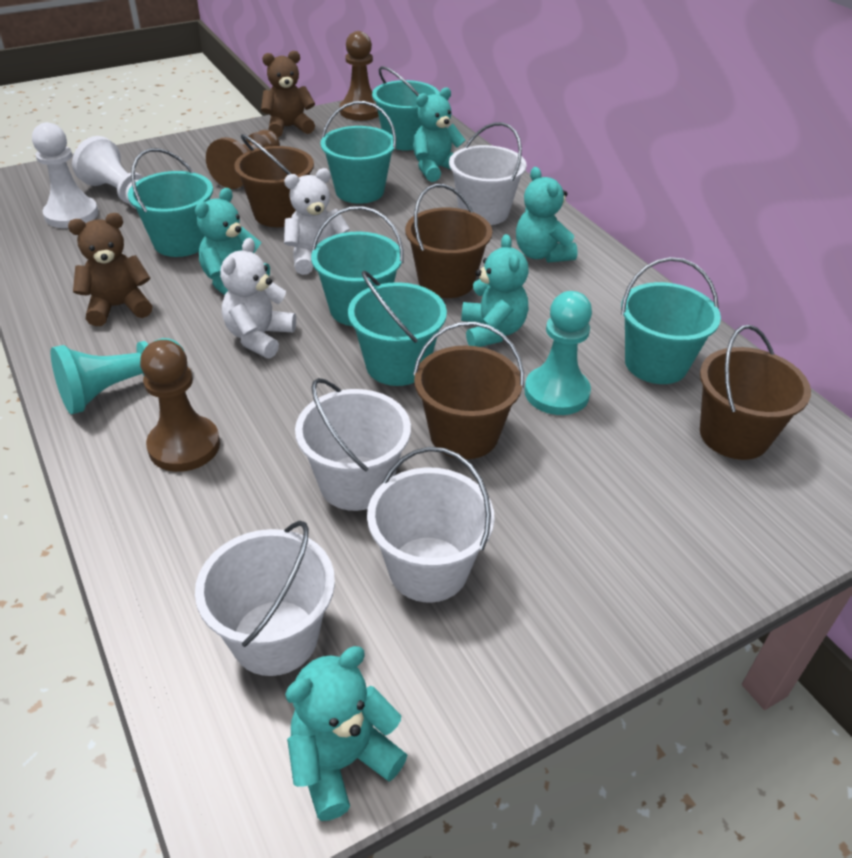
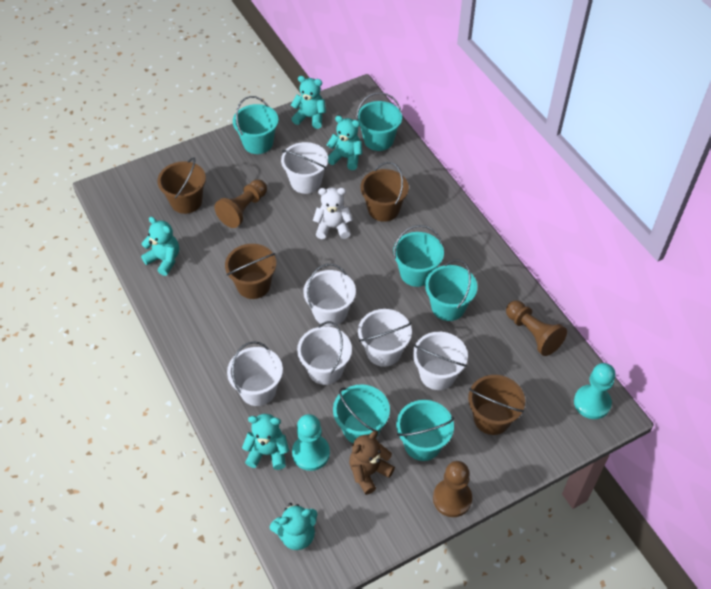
brown teddy bear: 2 -> 1
white bucket: 4 -> 6
white pawn: 2 -> 0
white teddy bear: 2 -> 1

